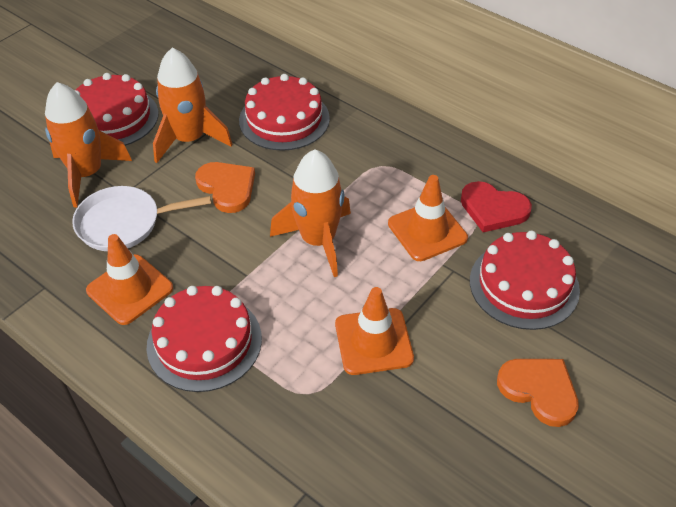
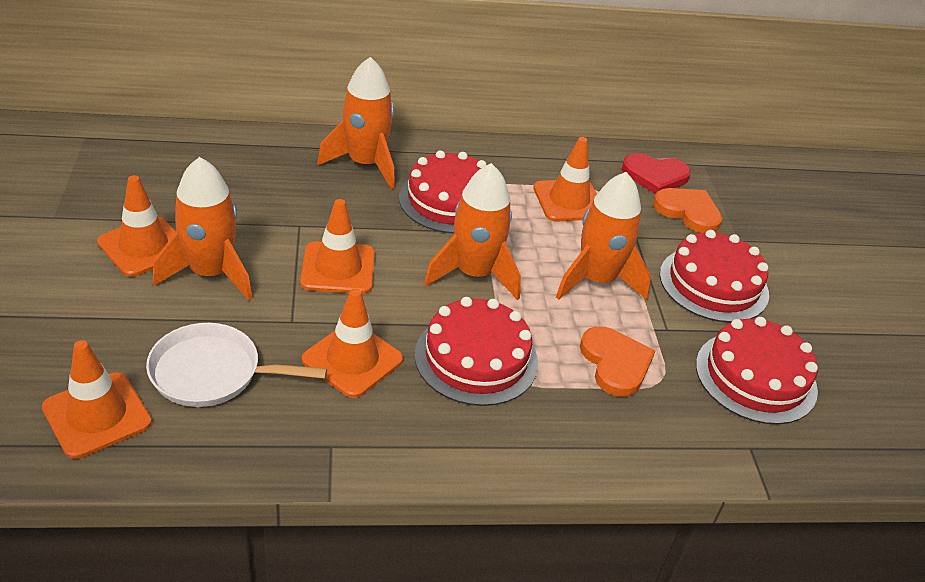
orange rocket: 3 -> 4
orange traffic cone: 3 -> 5

